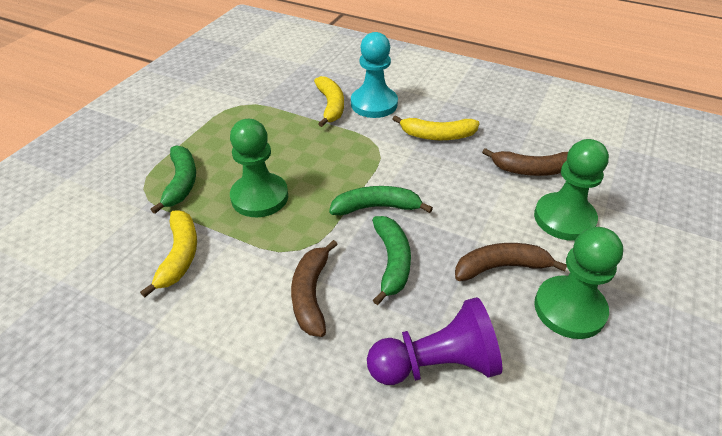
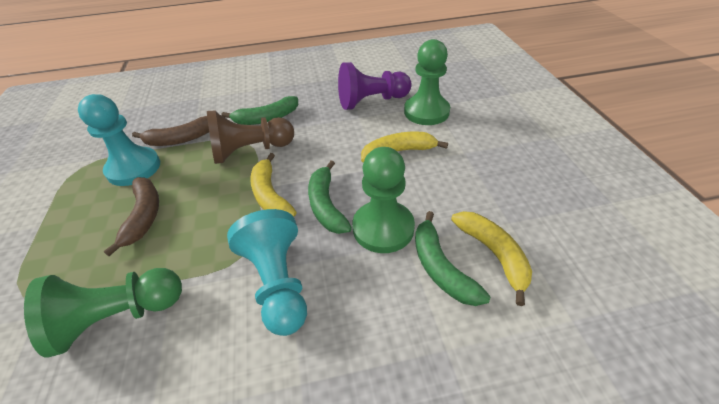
brown banana: 3 -> 2
brown pawn: 0 -> 1
turquoise pawn: 1 -> 2

